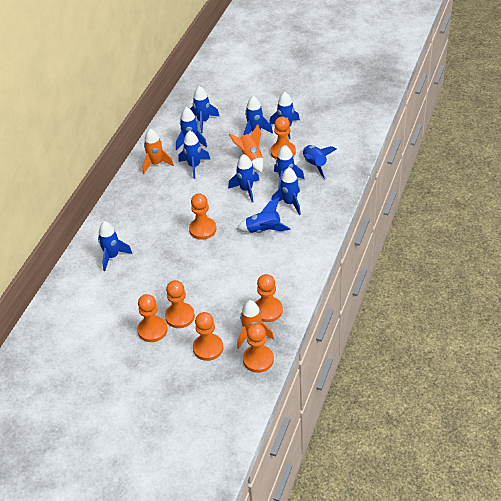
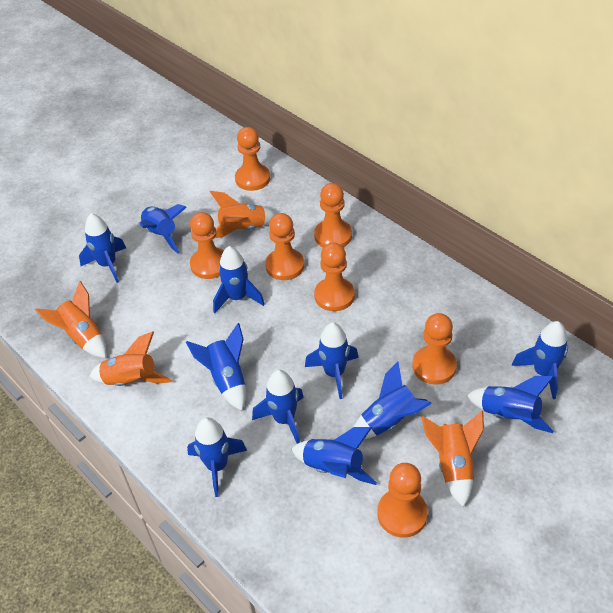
orange rocket: 3 -> 4

